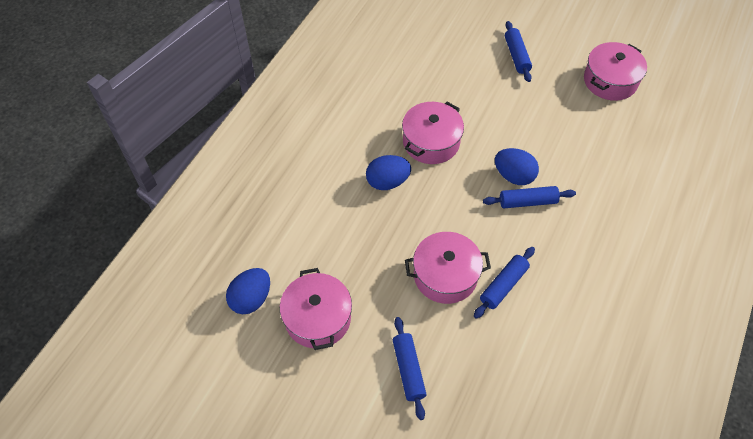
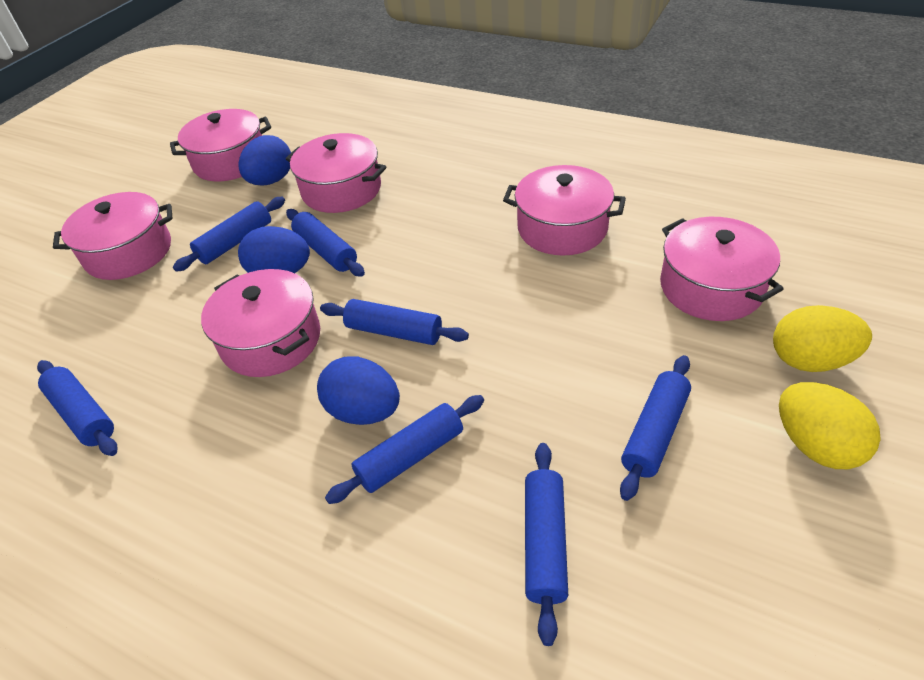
blue rolling pin: 4 -> 7
pink pot: 4 -> 6
yellow egg: 0 -> 2

